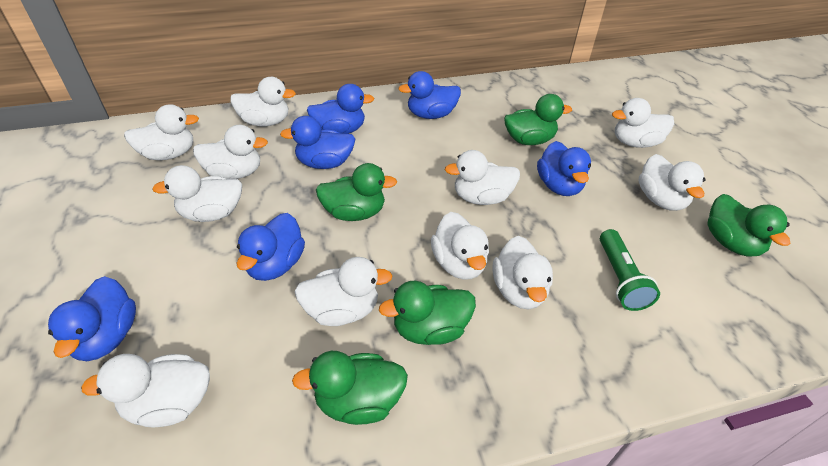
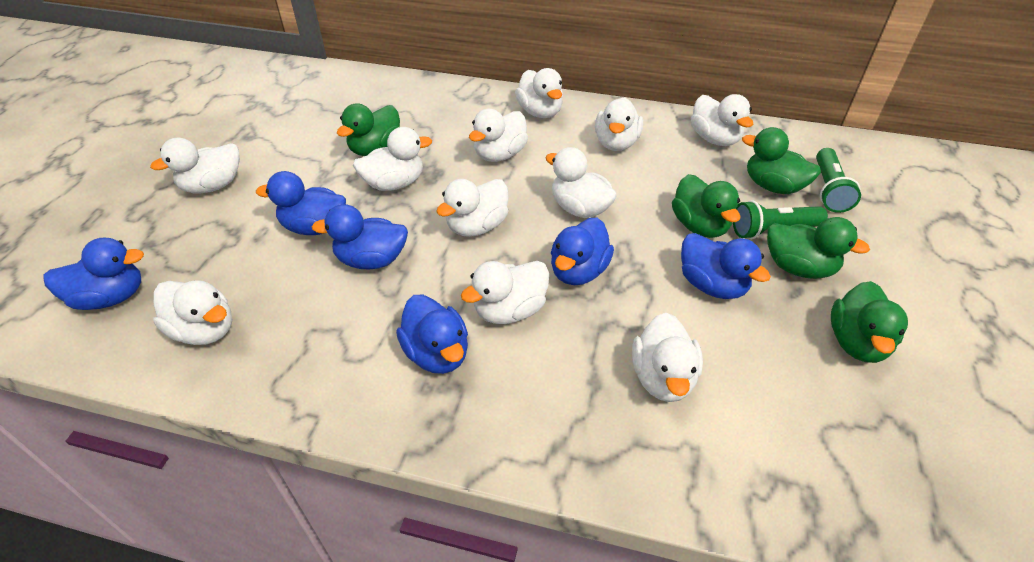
green flashlight: 1 -> 2

